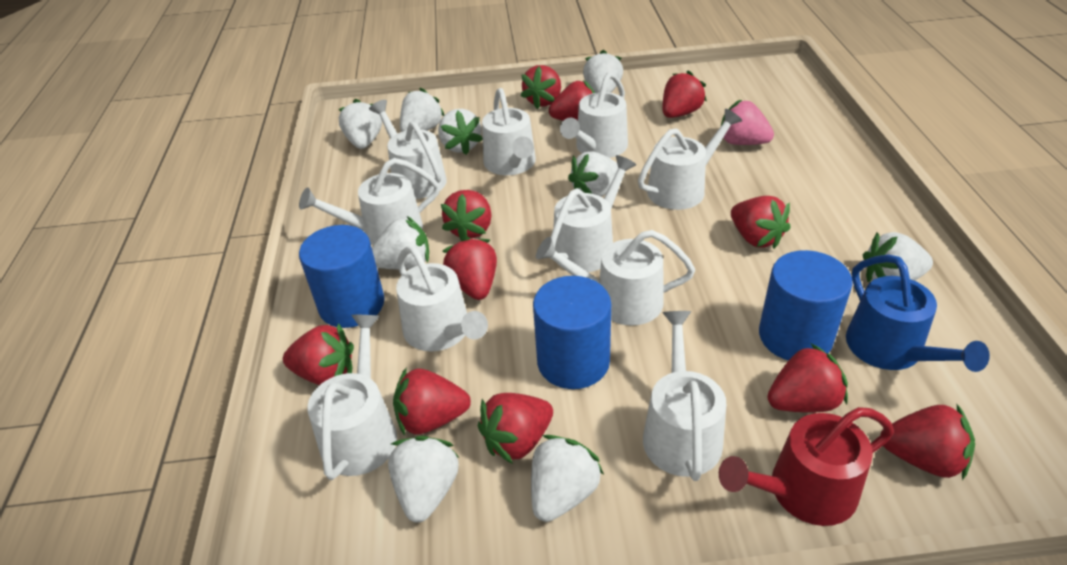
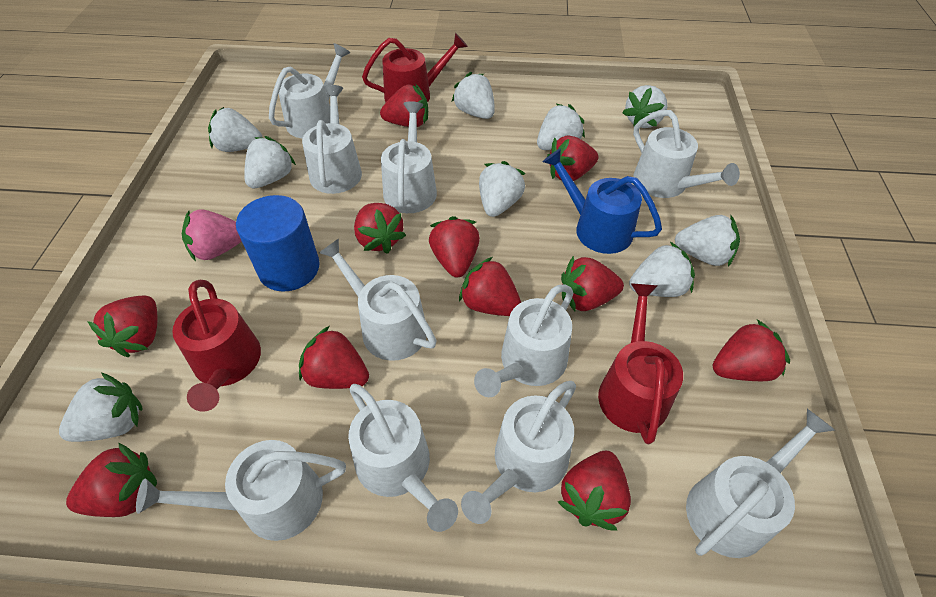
blue cylinder: 3 -> 1
red watering can: 1 -> 3

